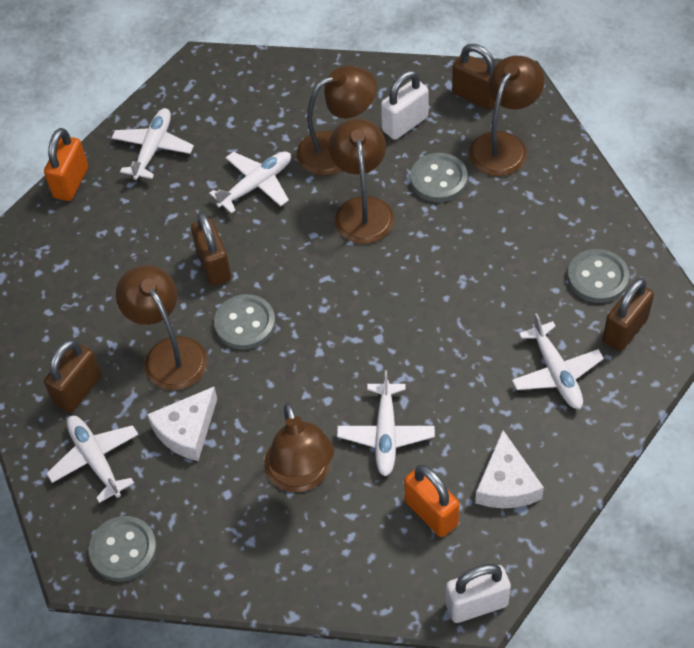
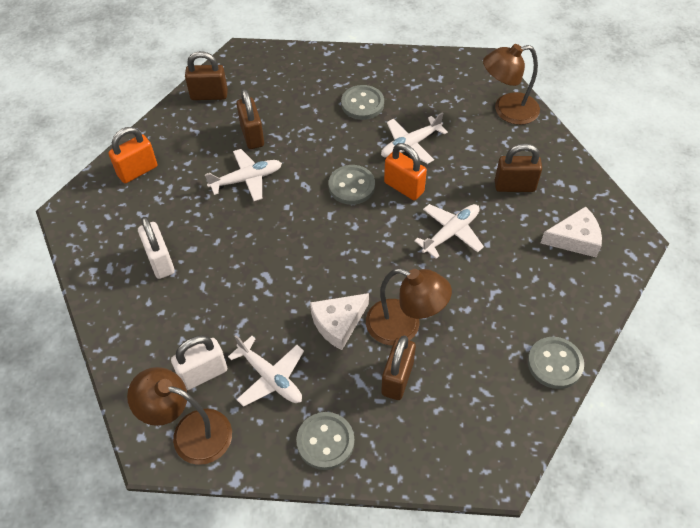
brown lamp: 5 -> 3
white plane: 5 -> 4

